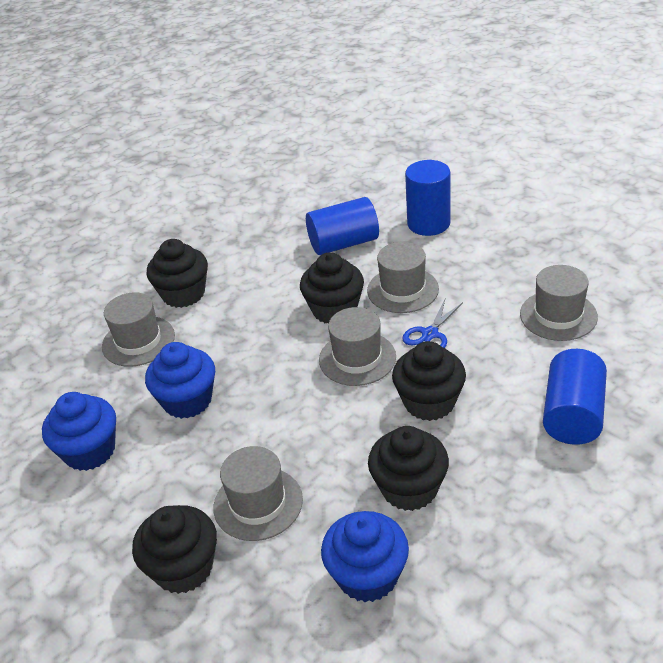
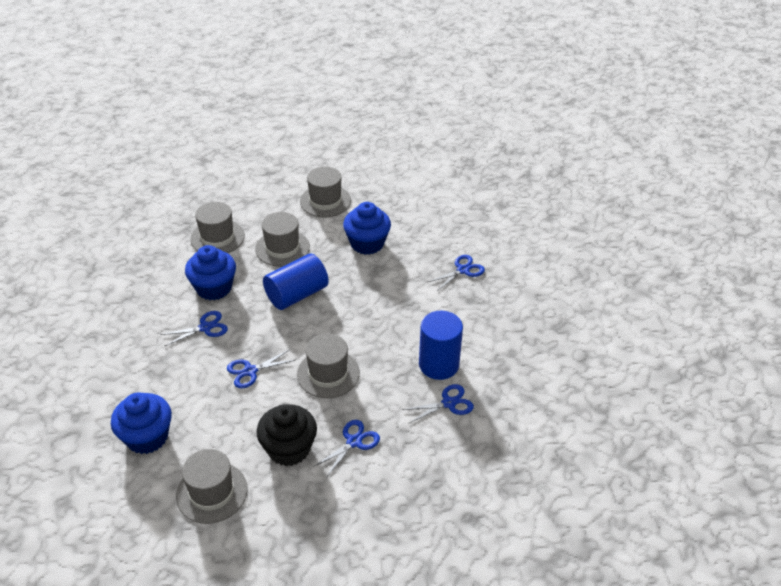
black cupcake: 5 -> 1
blue cylinder: 3 -> 2
blue scissors: 1 -> 5

